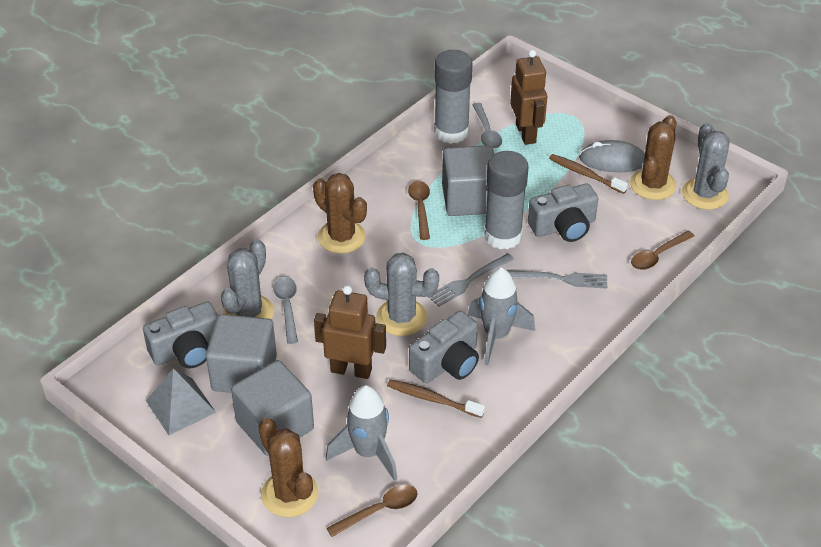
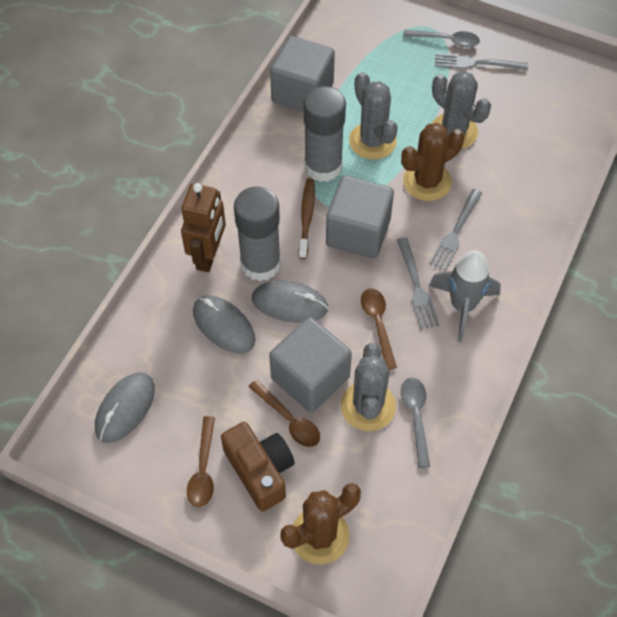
brown cactus: 3 -> 2
brown camera: 0 -> 1
brown robot: 2 -> 1
brown toothbrush: 2 -> 1
grey camera: 3 -> 0
grey fork: 2 -> 3
grey mouse: 1 -> 3
grey pyramid: 1 -> 0
grey rocket: 2 -> 1

